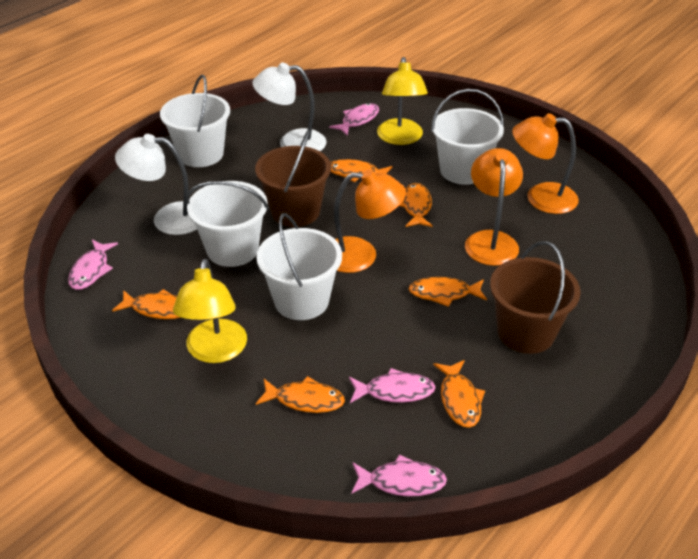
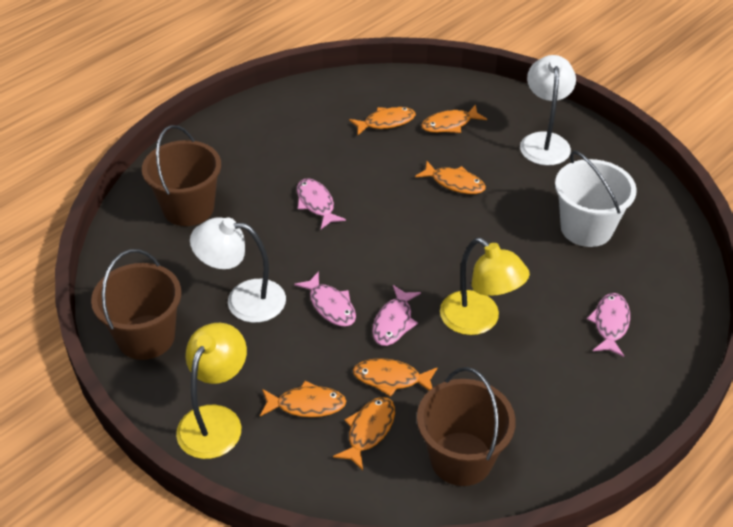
brown bucket: 2 -> 3
orange lamp: 3 -> 0
white bucket: 4 -> 1

